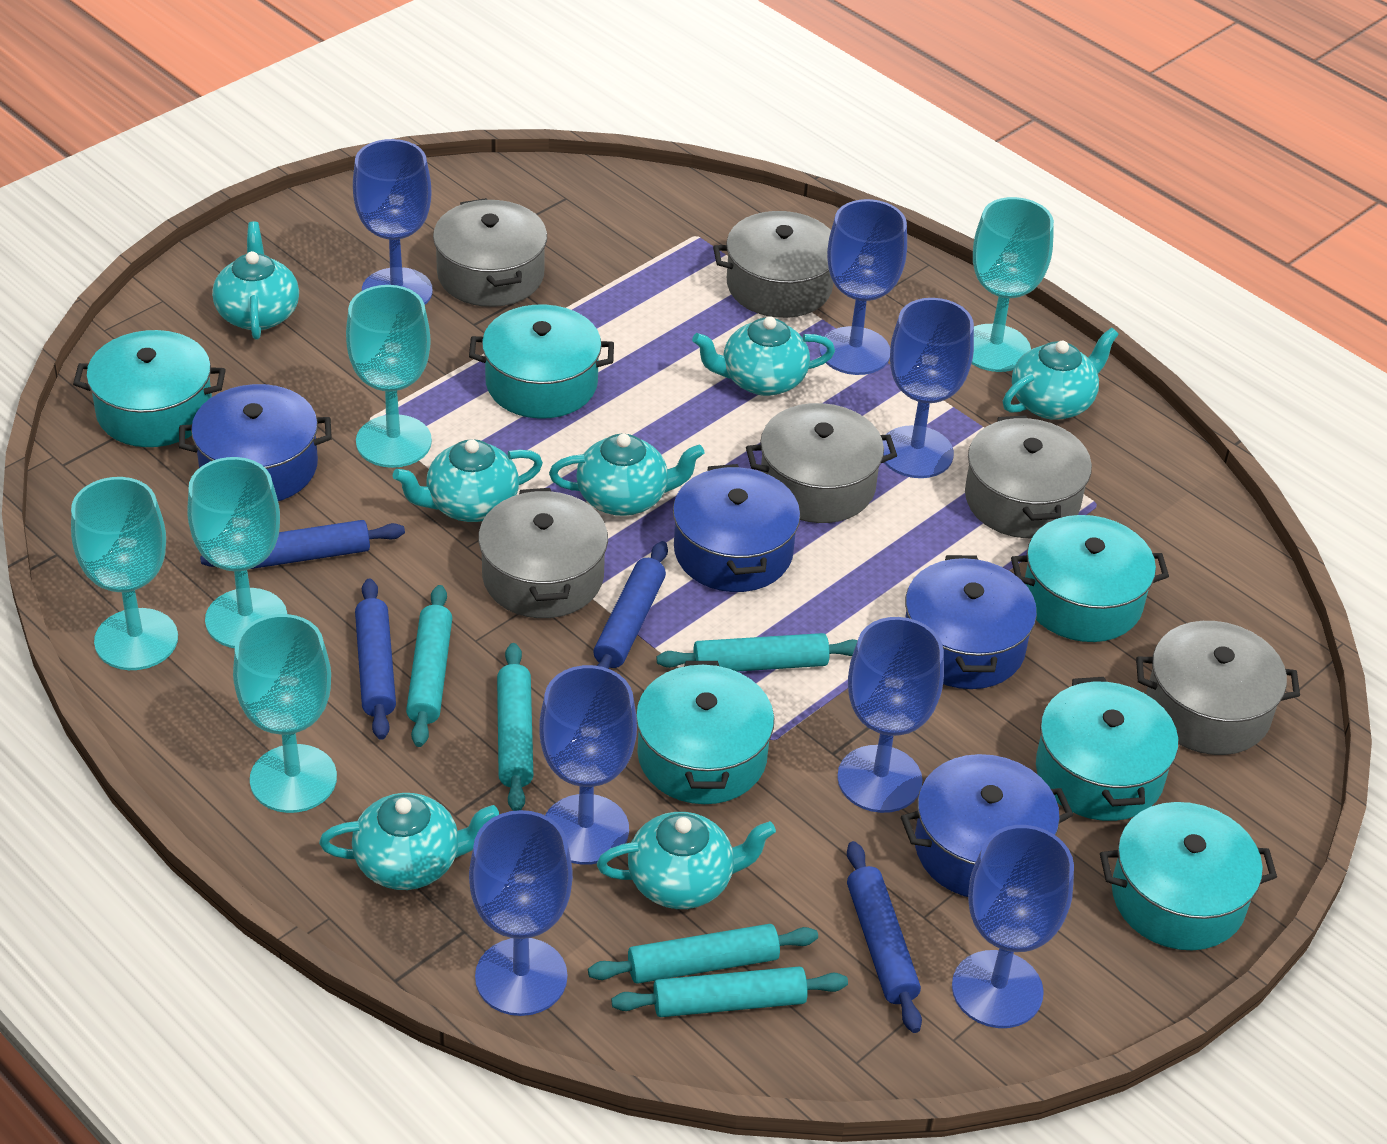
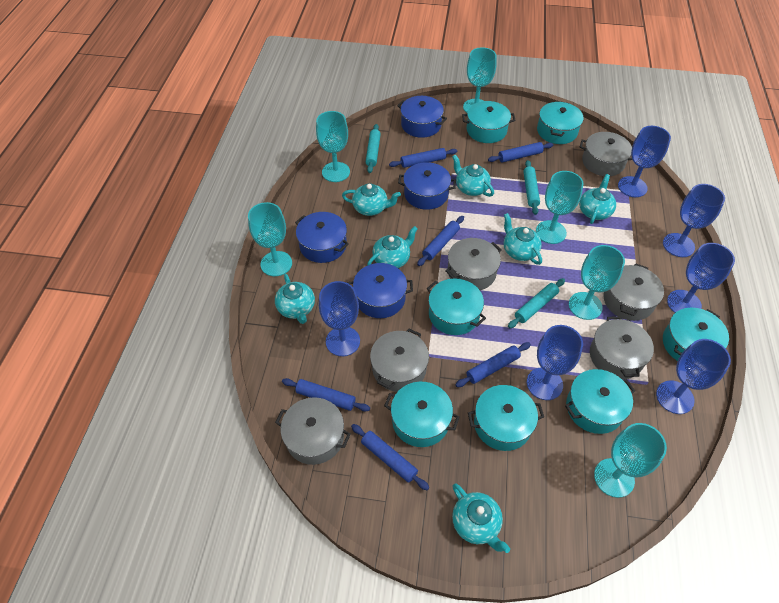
blue goblet: 7 -> 6
blue rolling pin: 4 -> 6
turquoise goblet: 5 -> 6
turquoise pot: 6 -> 7
turquoise rolling pin: 5 -> 3

